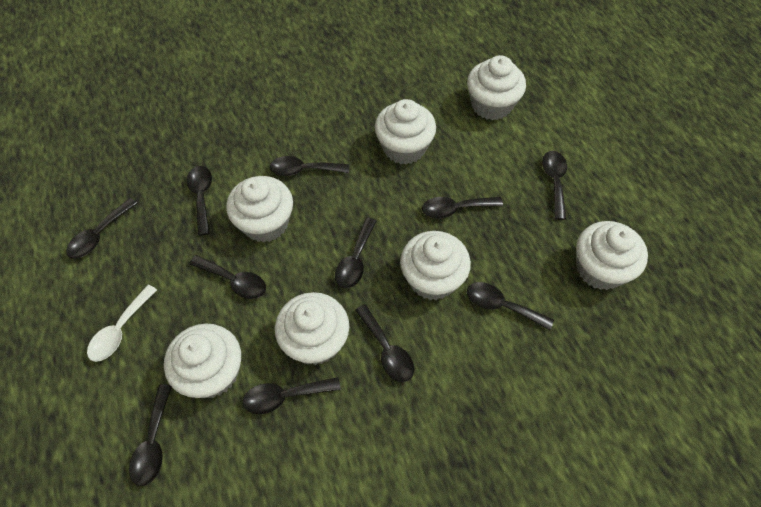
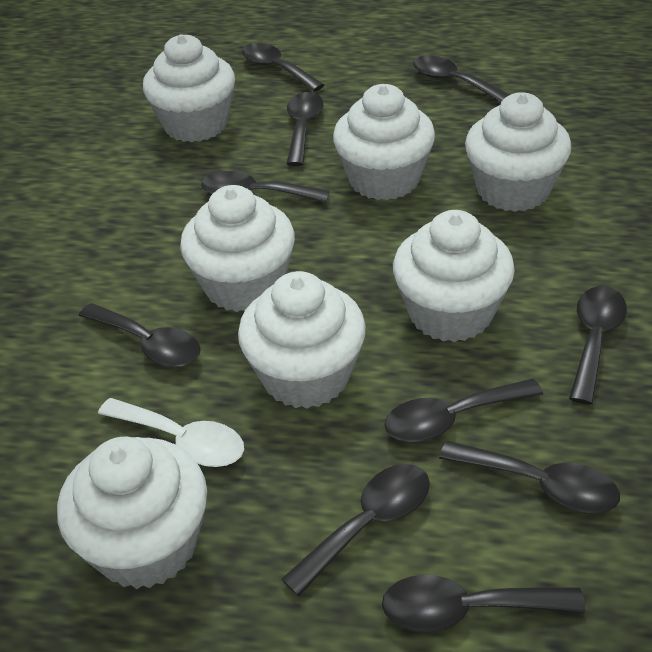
black spoon: 11 -> 10

